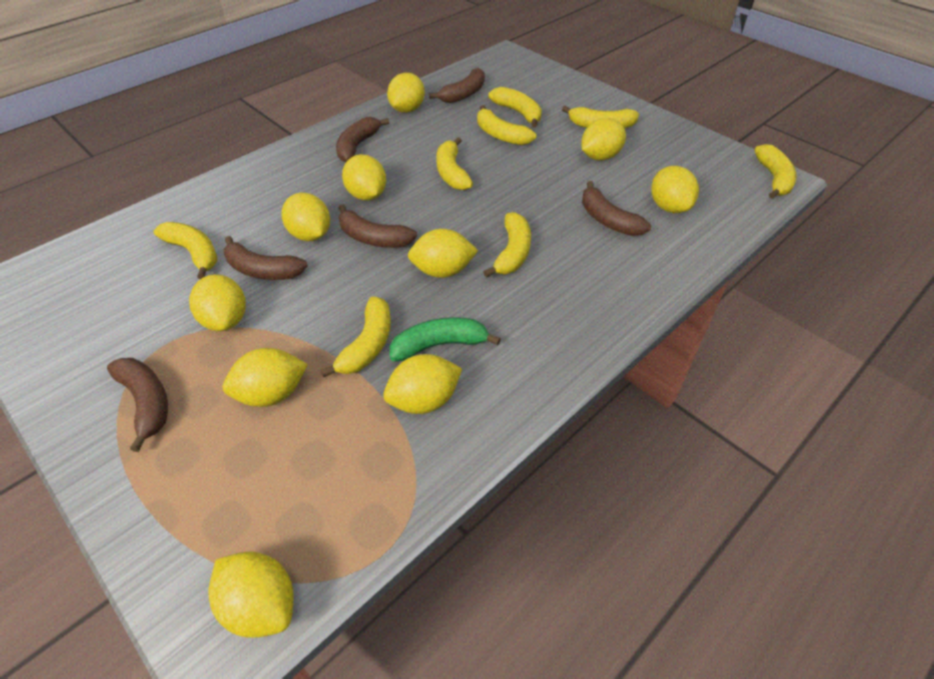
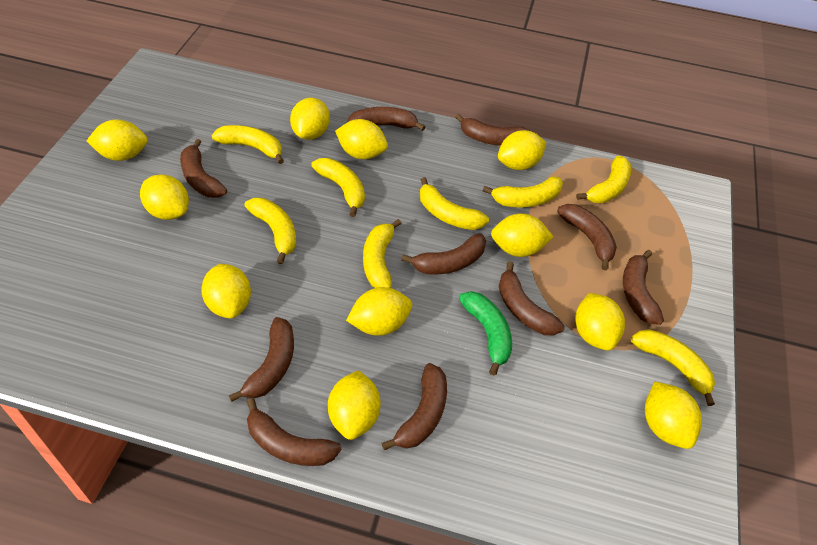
brown banana: 6 -> 10
yellow lemon: 10 -> 11

